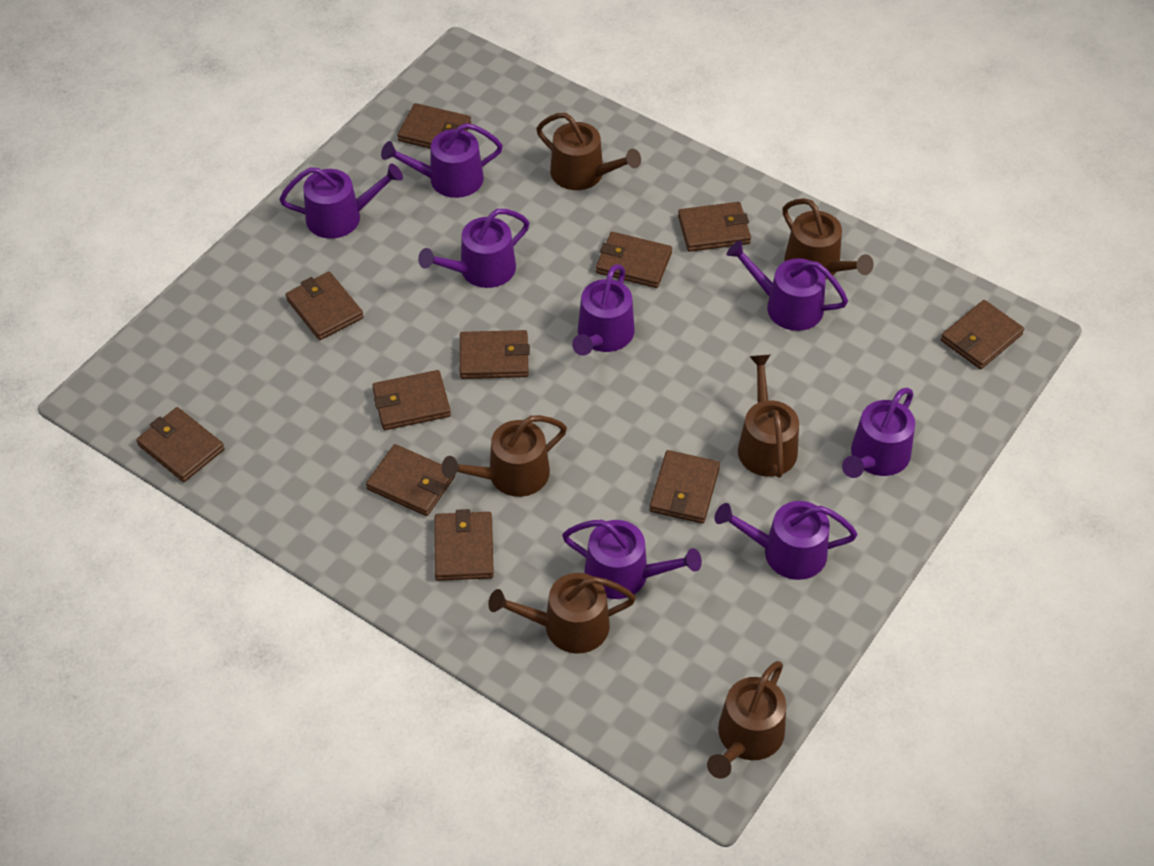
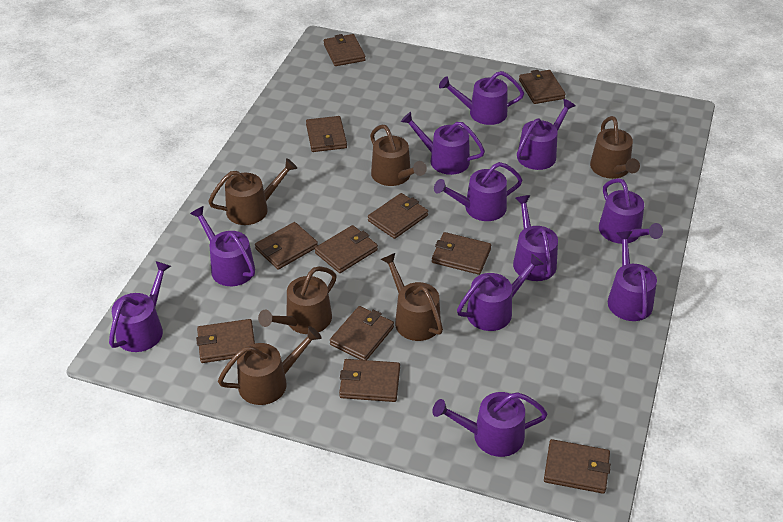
purple watering can: 8 -> 11

